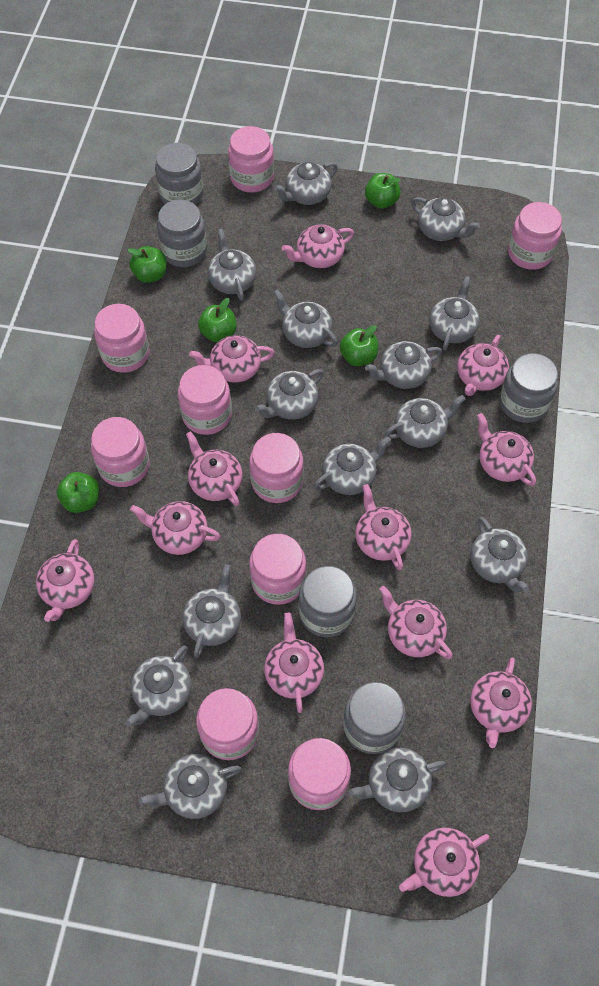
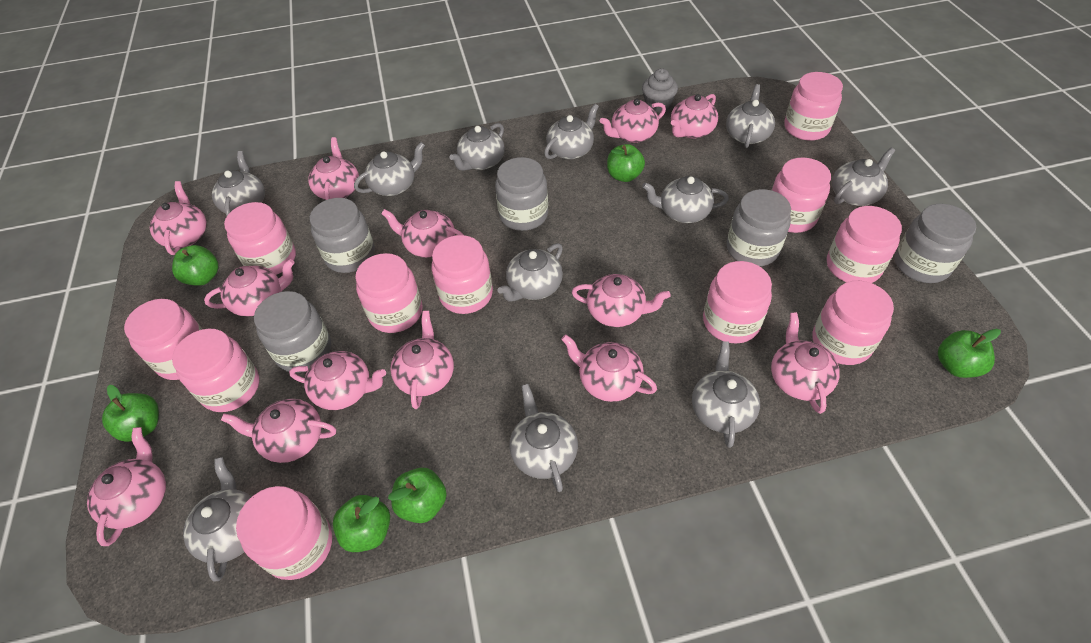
green apple: 5 -> 6
grey cupcake: 0 -> 1
grey teapot: 14 -> 11
pink jar: 9 -> 11
pink teapot: 12 -> 13

